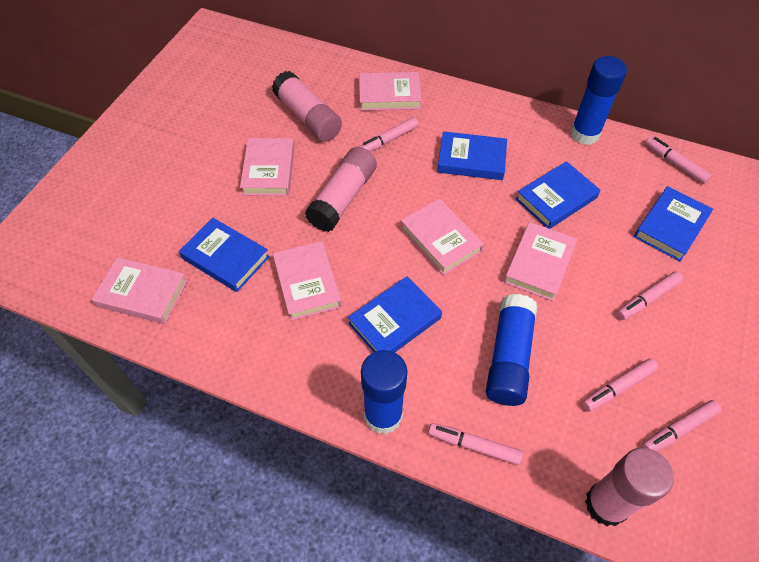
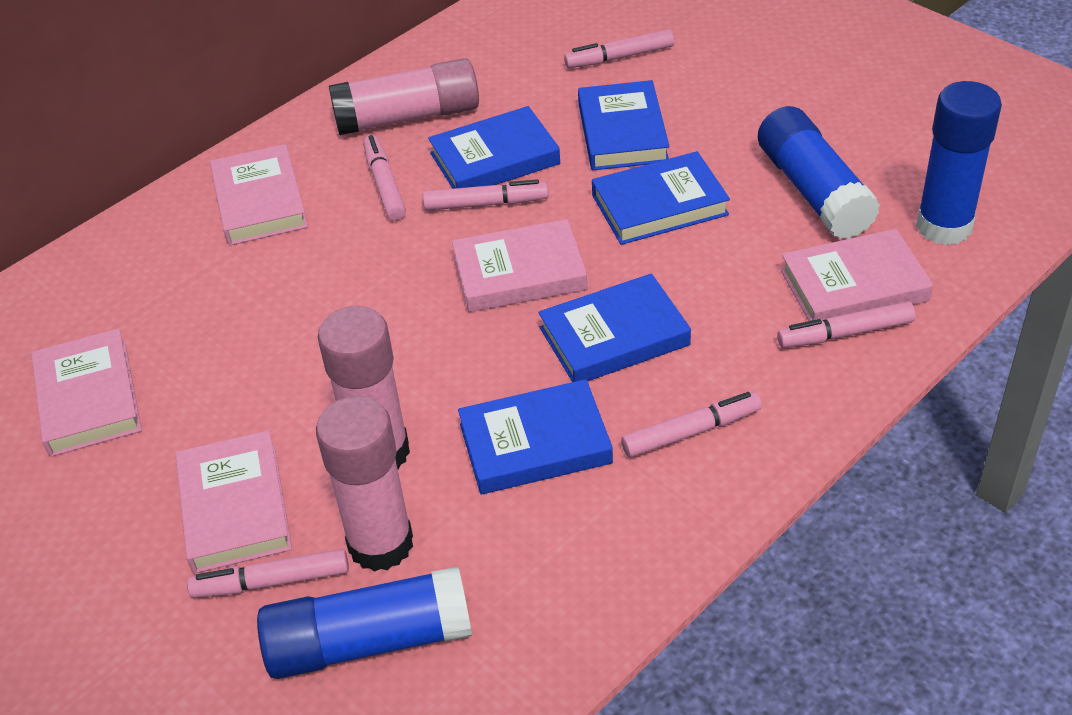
pink book: 6 -> 5

